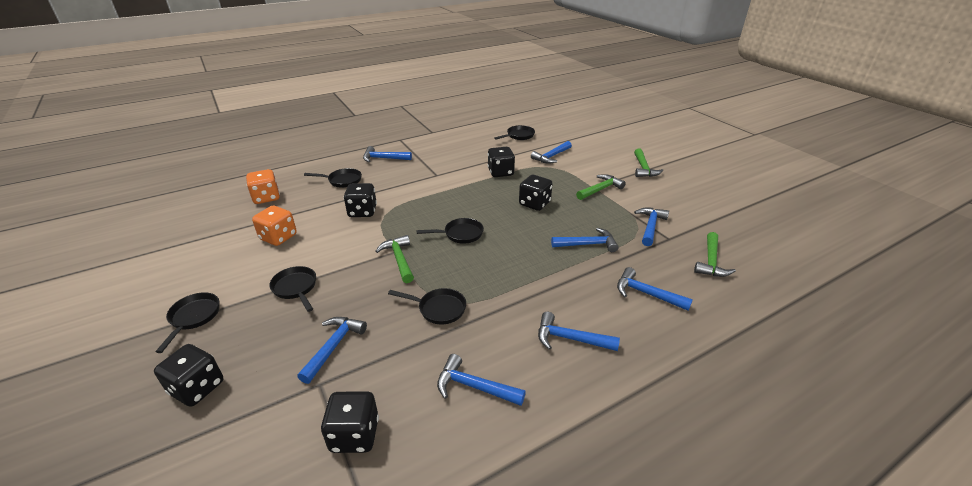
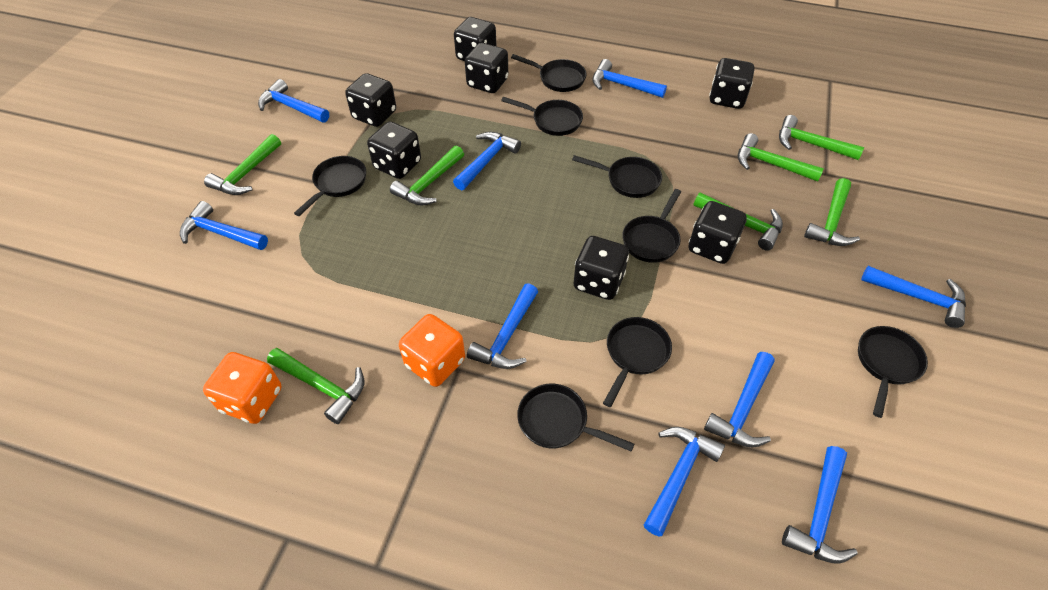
black dice: 5 -> 7
black pan: 6 -> 8
blue hammer: 8 -> 9
green hammer: 4 -> 7

